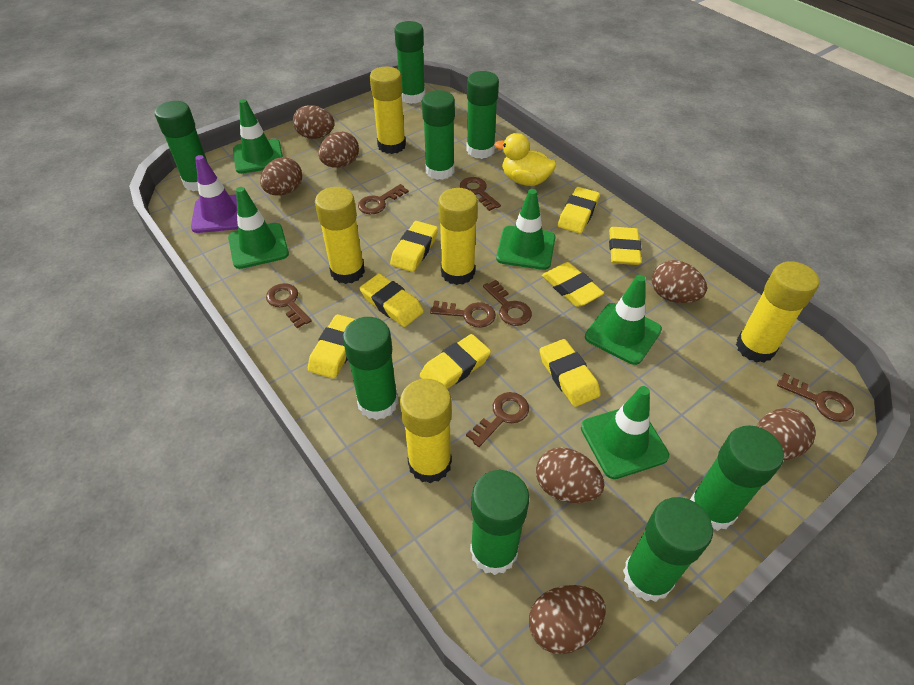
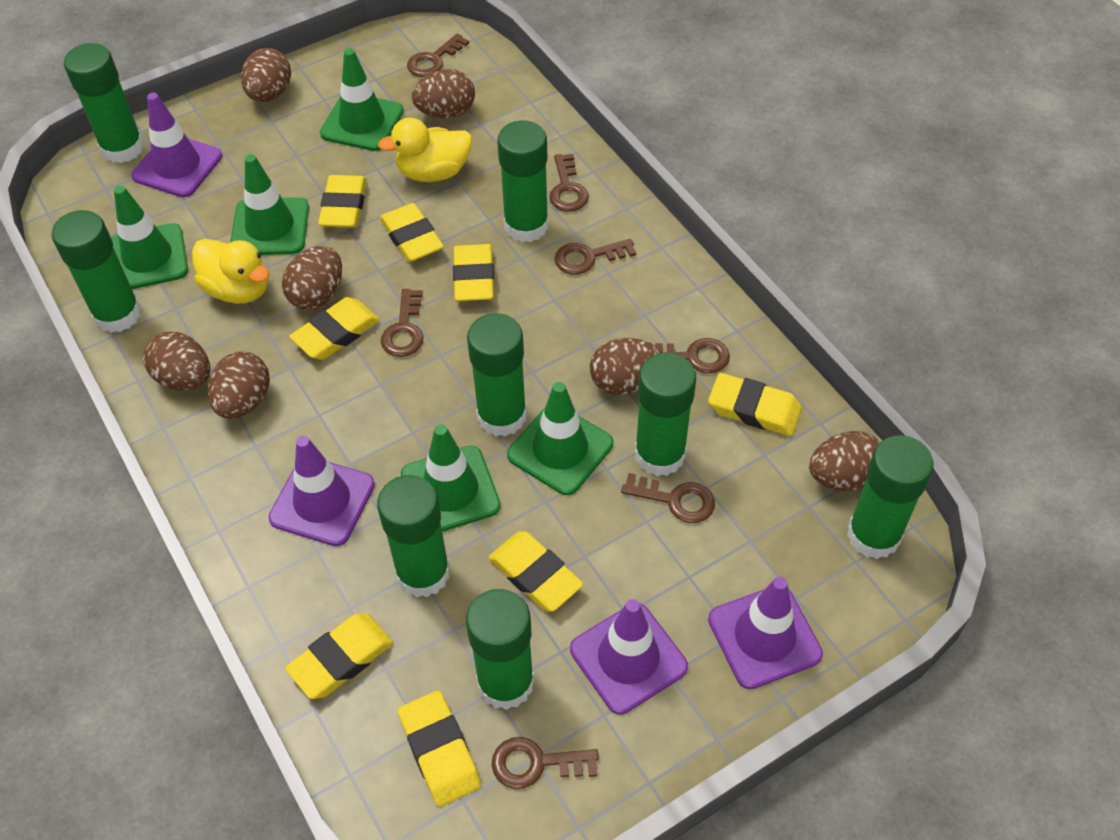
purple traffic cone: 1 -> 4
yellow duck: 1 -> 2
yellow glue stick: 5 -> 0

